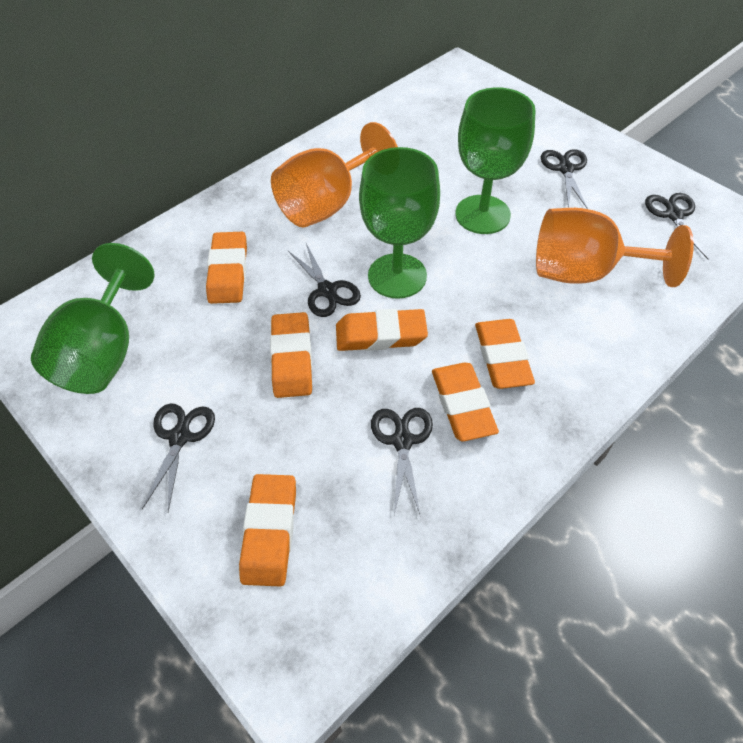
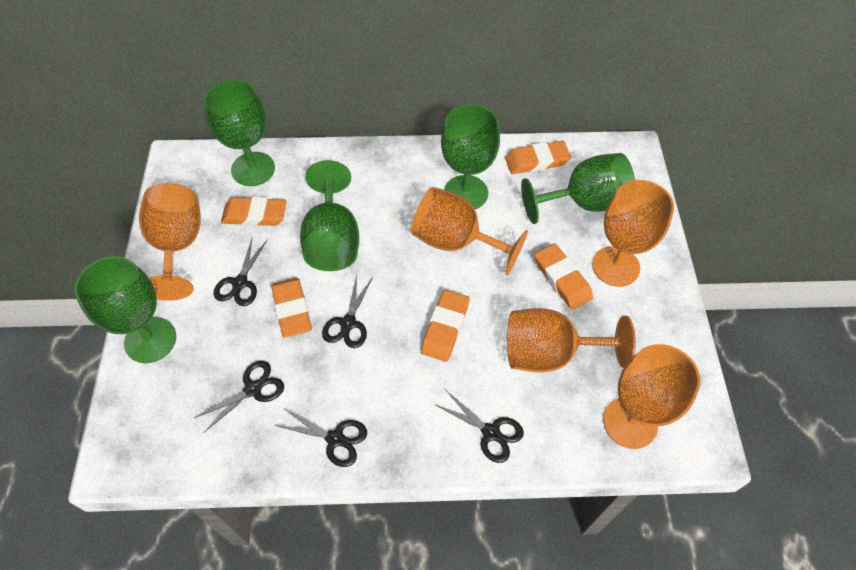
green goblet: 3 -> 5
orange eraser: 6 -> 5
orange goblet: 2 -> 5

